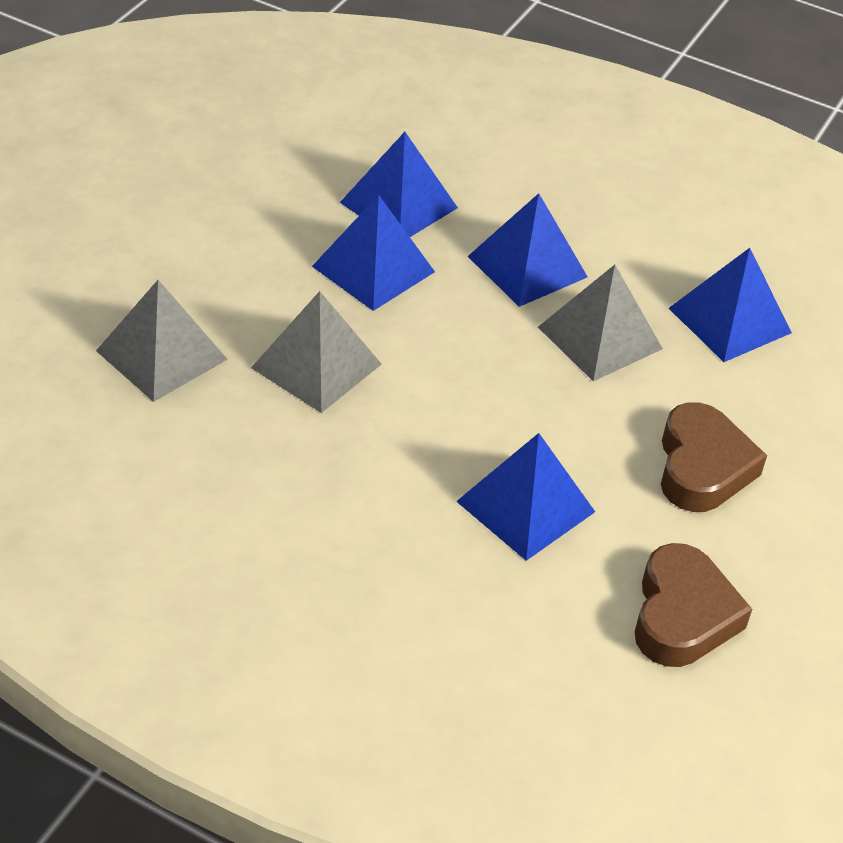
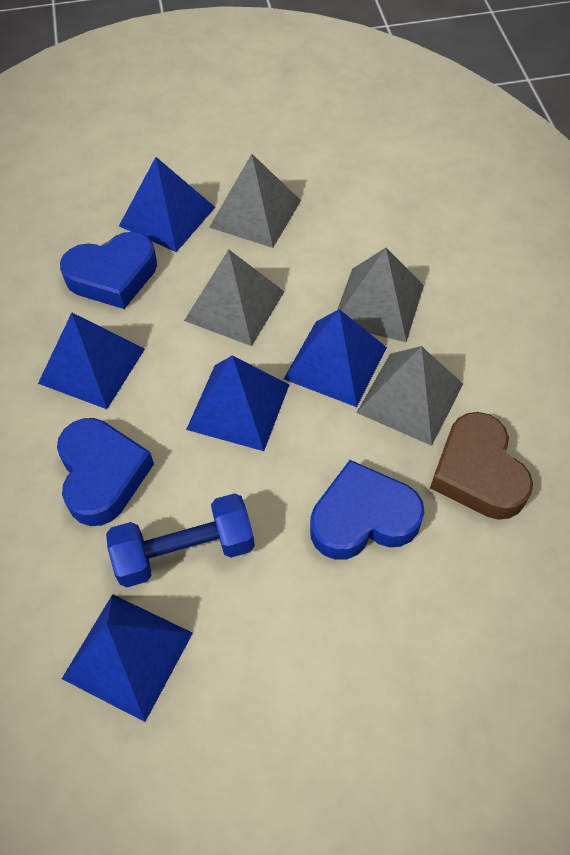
blue dumbbell: 0 -> 1
blue heart: 0 -> 3
brown heart: 2 -> 1
grey pyramid: 3 -> 4

